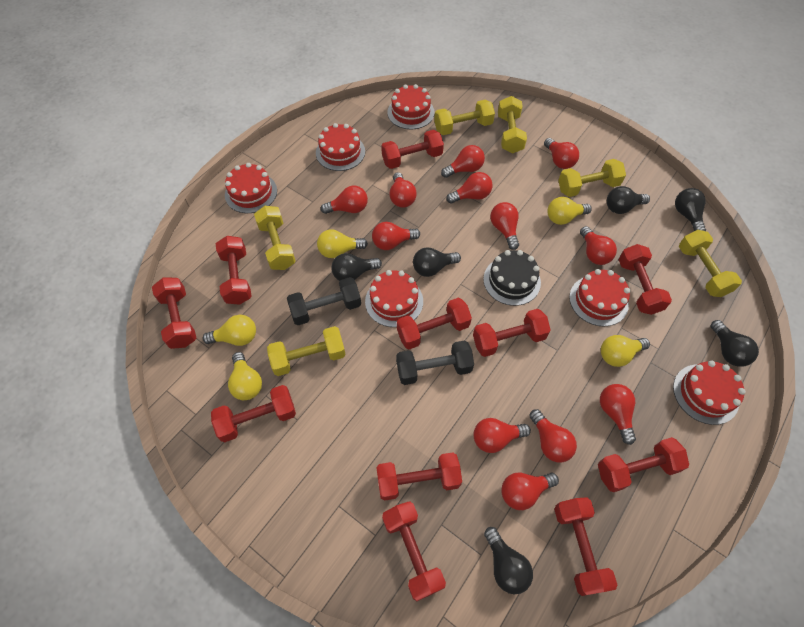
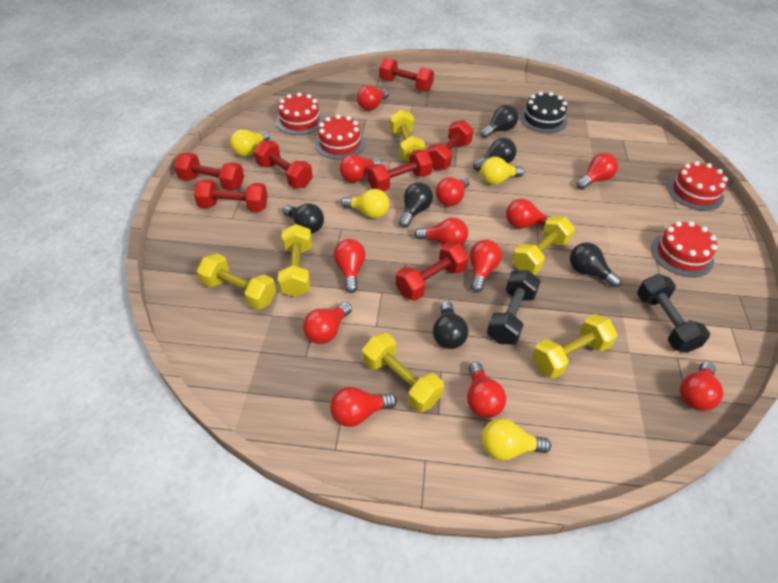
red cake: 6 -> 4
red dumbbell: 11 -> 7
yellow light bulb: 5 -> 4

